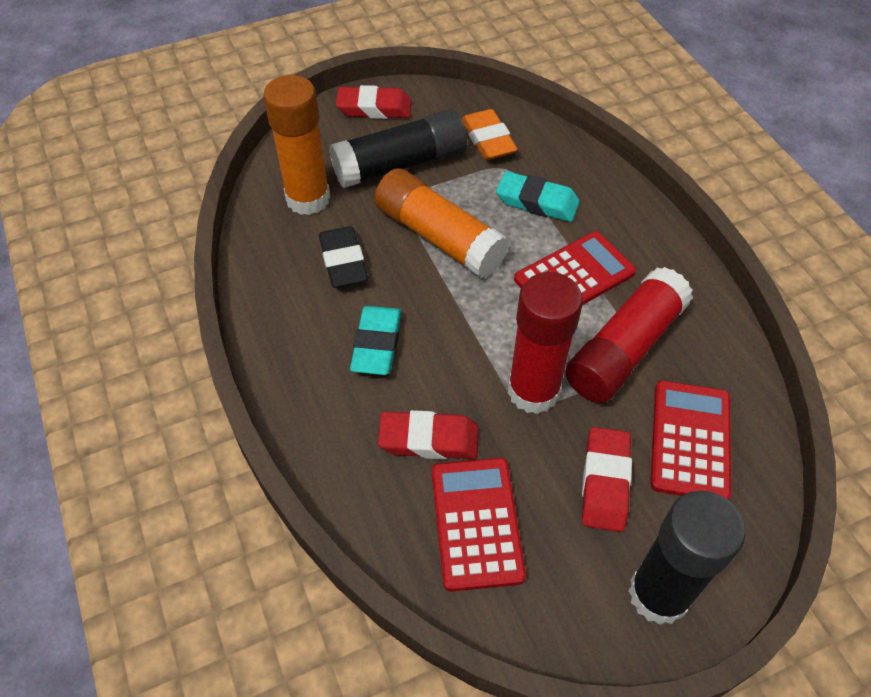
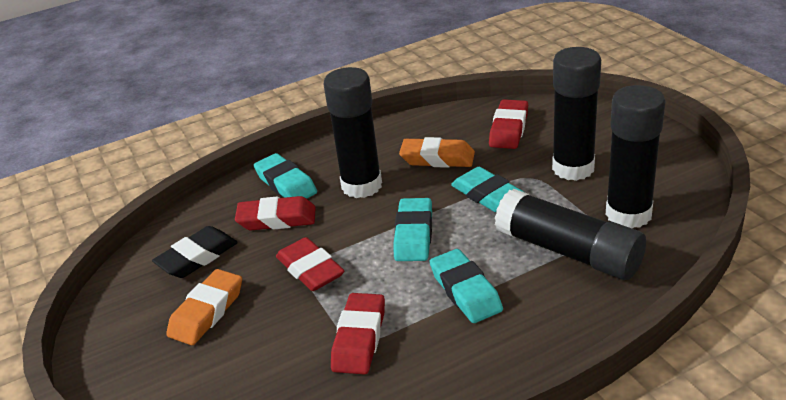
black glue stick: 2 -> 4
orange eraser: 1 -> 2
orange glue stick: 2 -> 0
red calculator: 3 -> 0
red eraser: 3 -> 4
red glue stick: 2 -> 0
turquoise eraser: 2 -> 4

